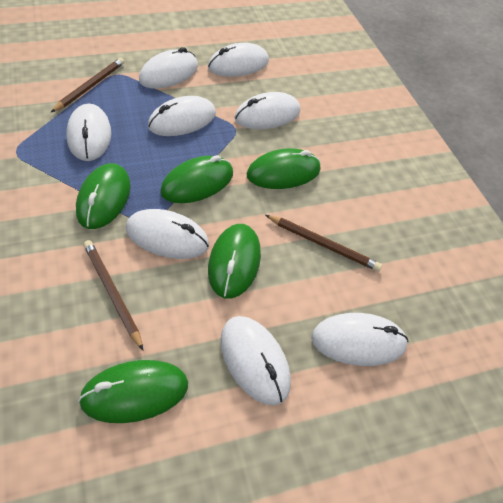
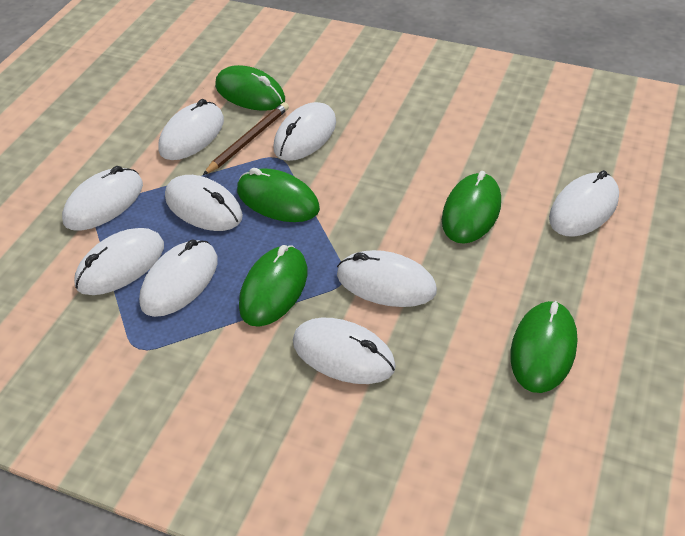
brown pencil: 3 -> 1
white mouse: 8 -> 9

